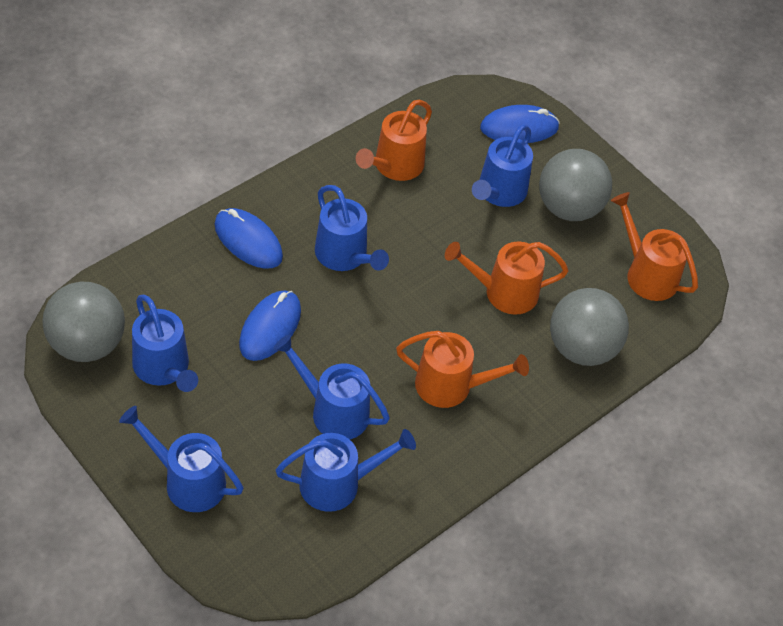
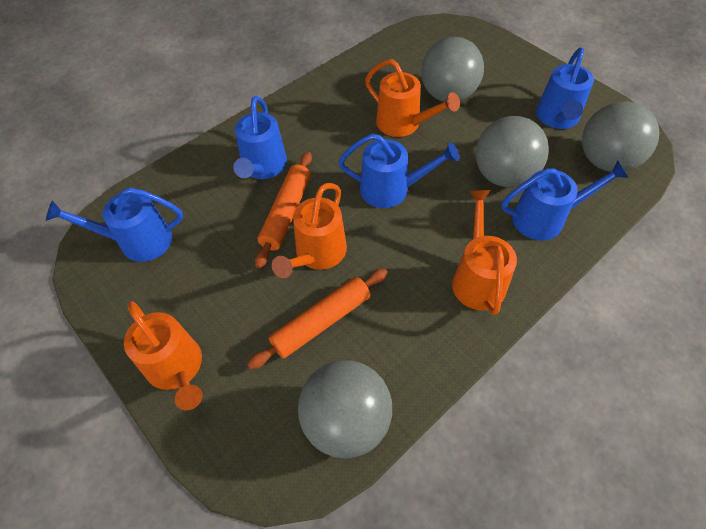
blue mouse: 3 -> 0
blue watering can: 6 -> 5
grey ball: 3 -> 4
orange rolling pin: 0 -> 2

